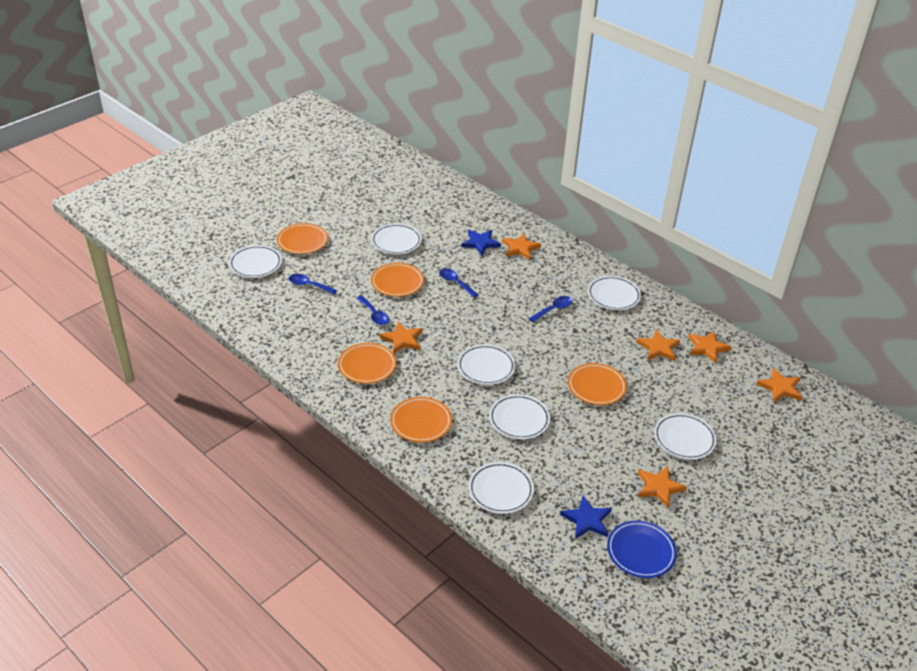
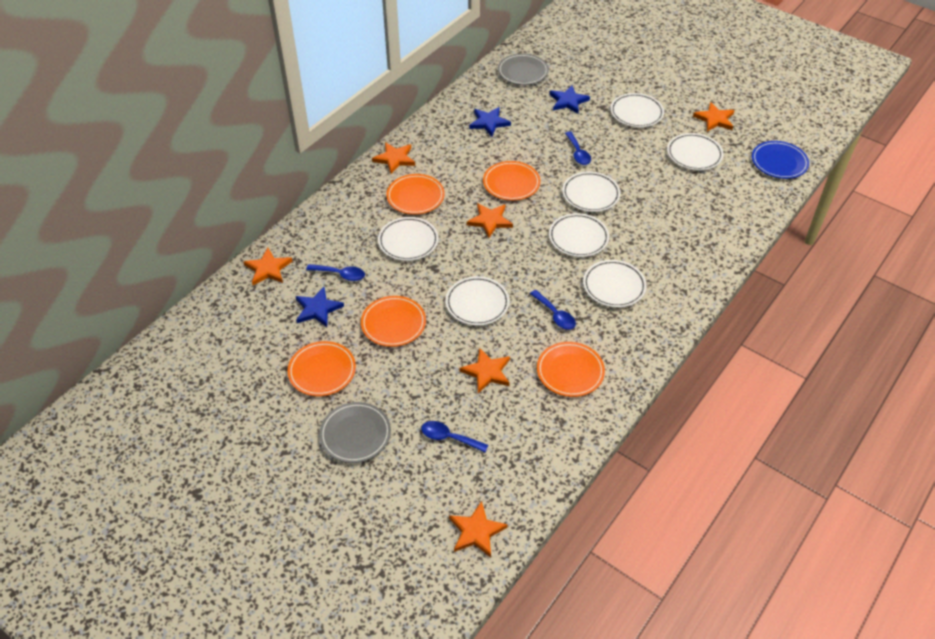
blue star: 2 -> 3
grey plate: 0 -> 2

